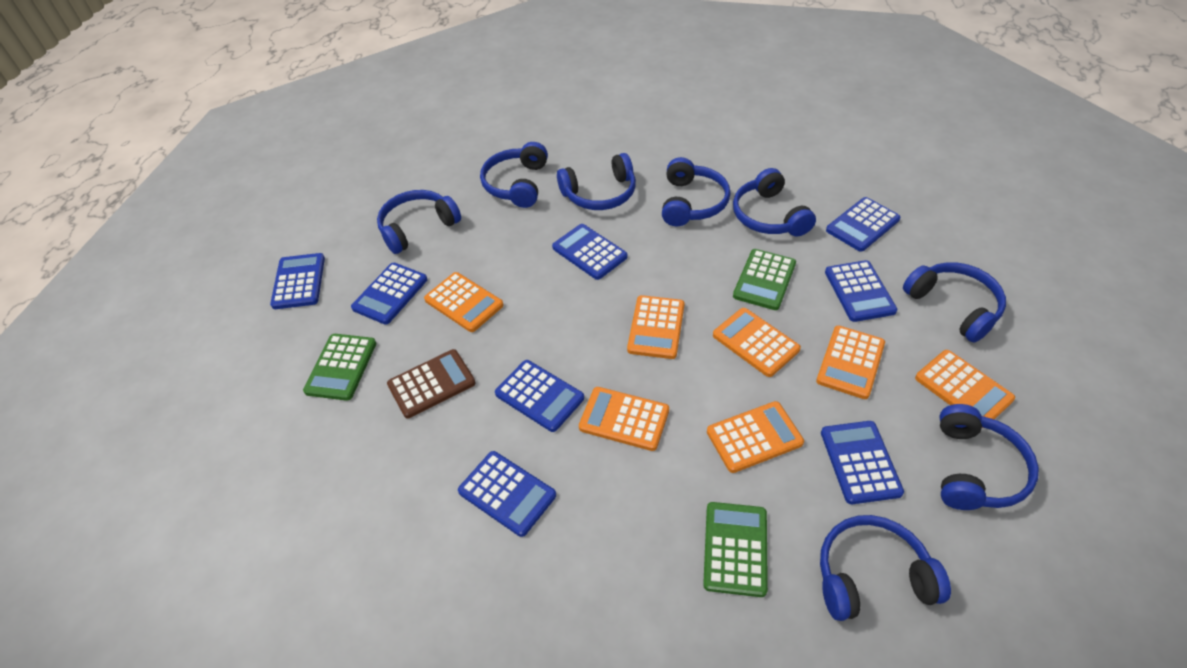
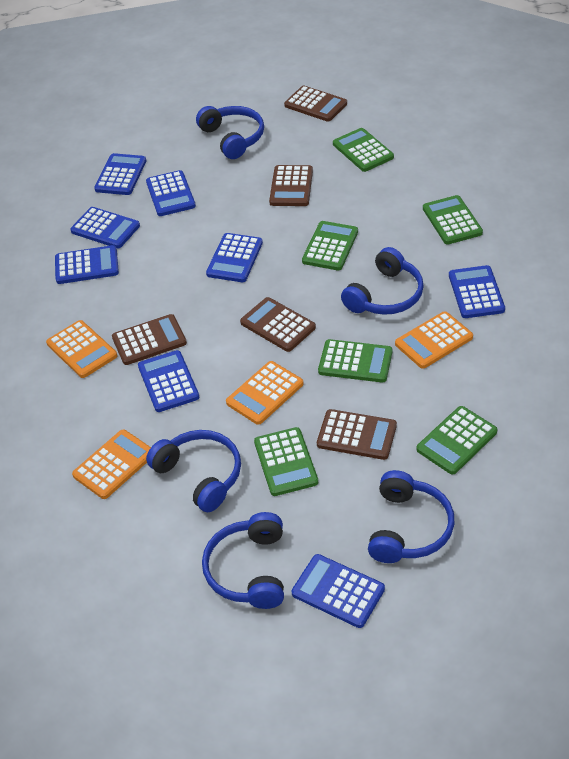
blue headphones: 8 -> 5
brown calculator: 1 -> 5
green calculator: 3 -> 6
orange calculator: 7 -> 4

